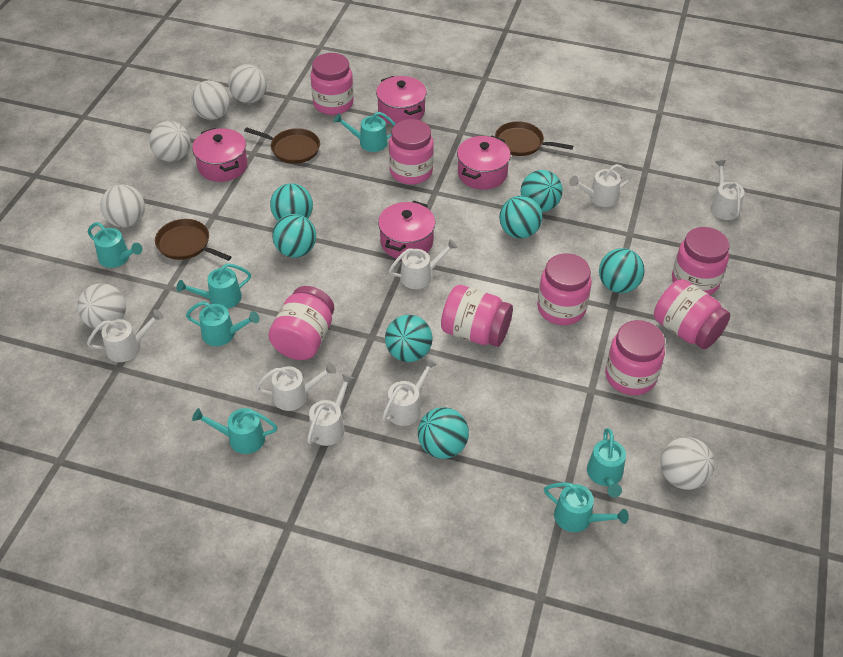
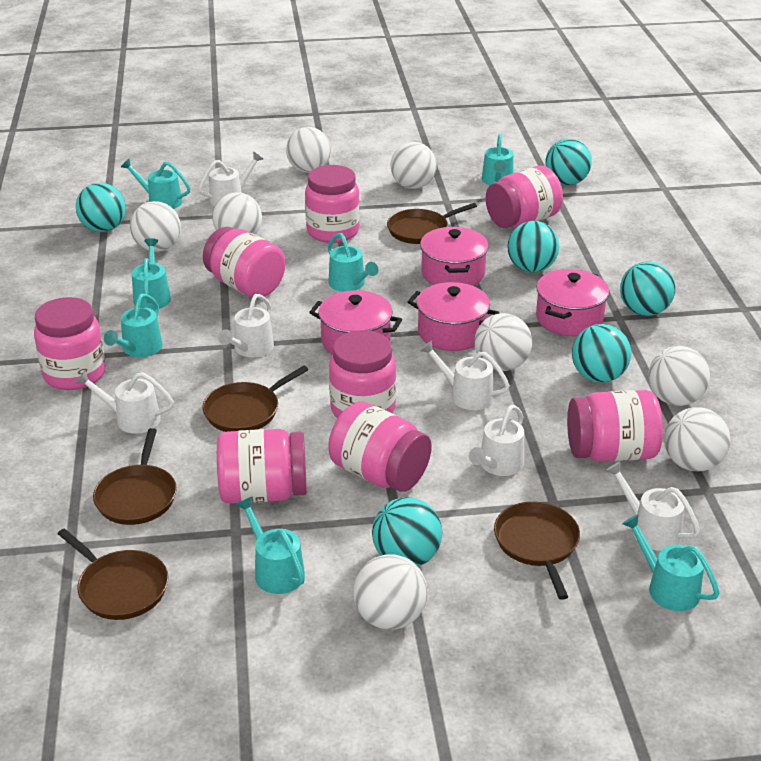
brown pan: 3 -> 5
turquoise ball: 7 -> 6
white ball: 6 -> 8
white watering can: 7 -> 6

